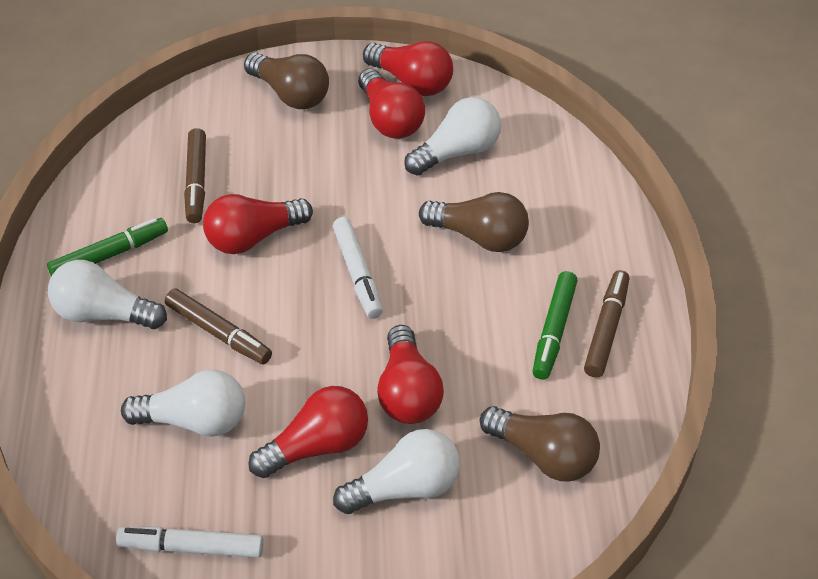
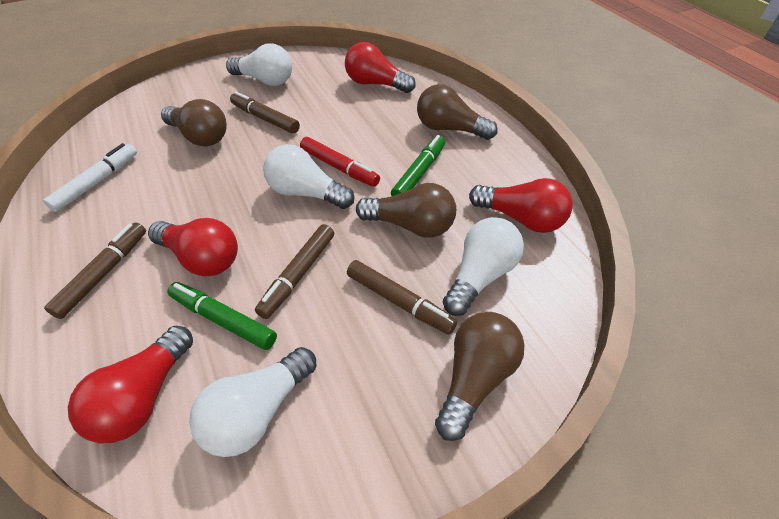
brown light bulb: 3 -> 4
brown marker: 3 -> 4
red light bulb: 5 -> 4
red marker: 0 -> 1
white marker: 2 -> 1

